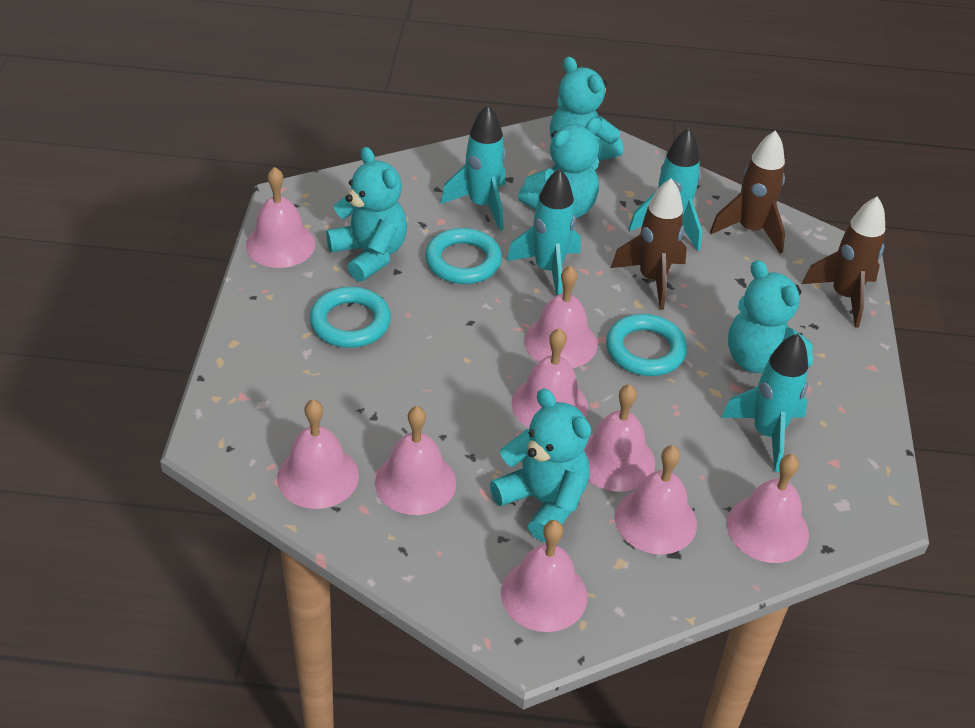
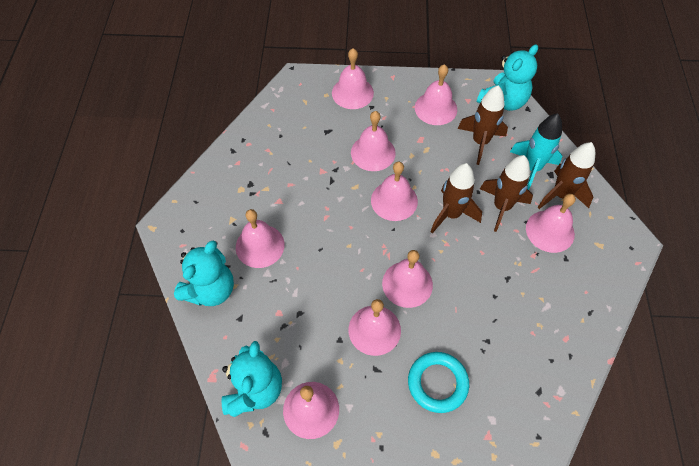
brown rocket: 3 -> 4
turquoise ring: 3 -> 1
turquoise rocket: 4 -> 1
turquoise teddy bear: 5 -> 3

